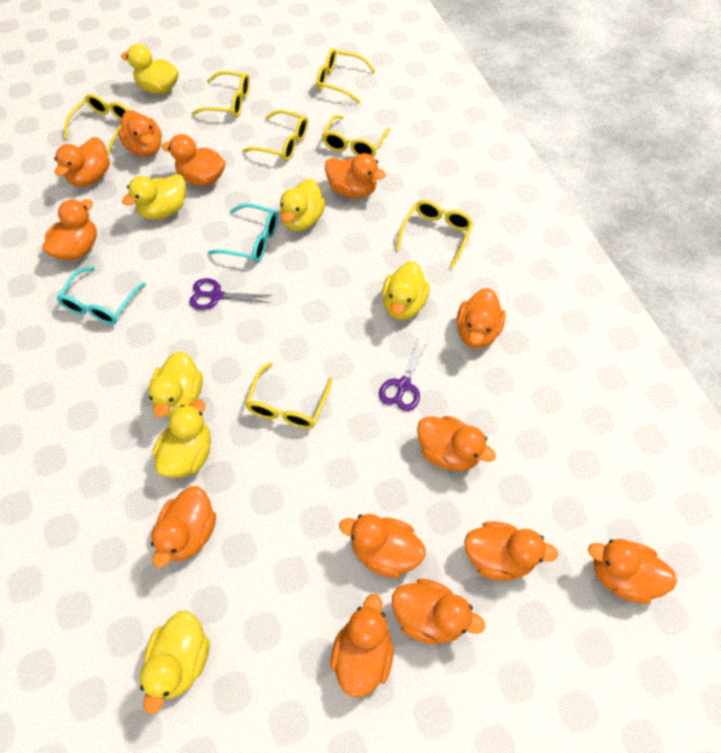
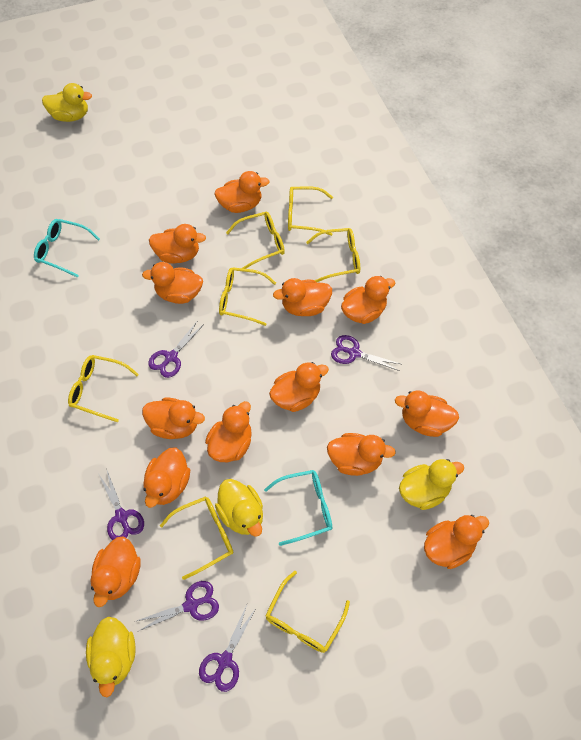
purple scissors: 2 -> 5
yellow duck: 7 -> 4

